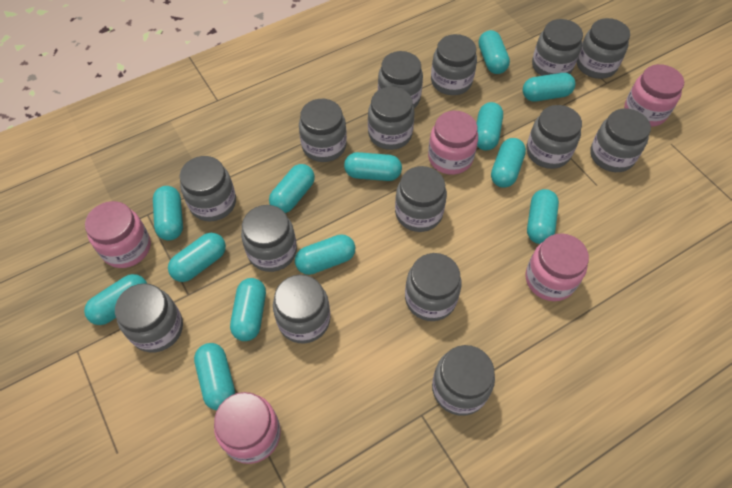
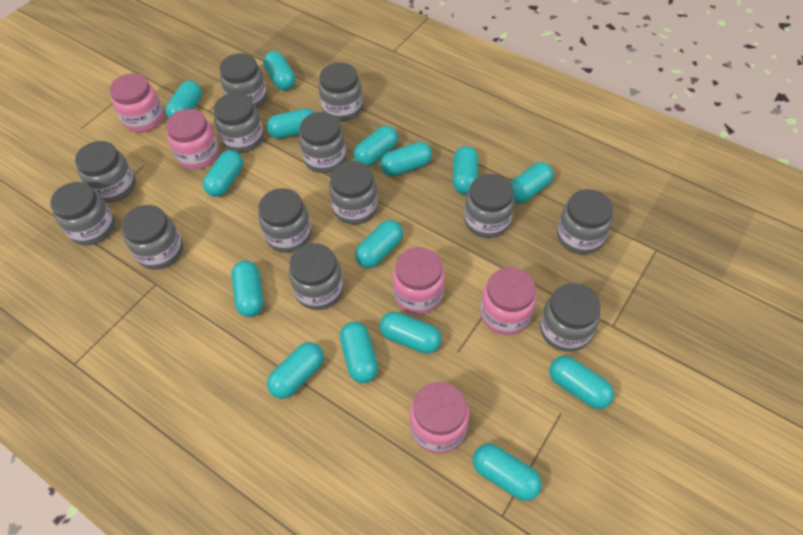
grey jar: 15 -> 13
turquoise capsule: 13 -> 15

